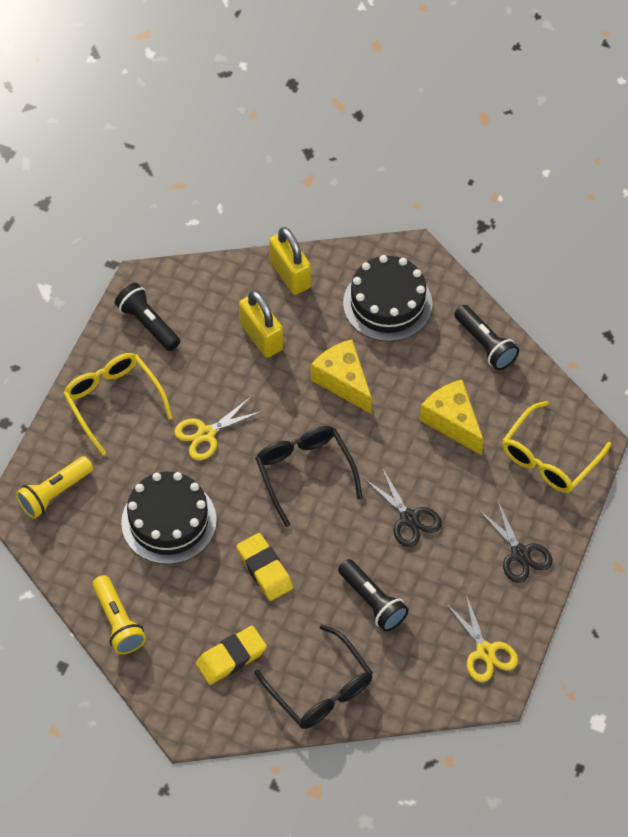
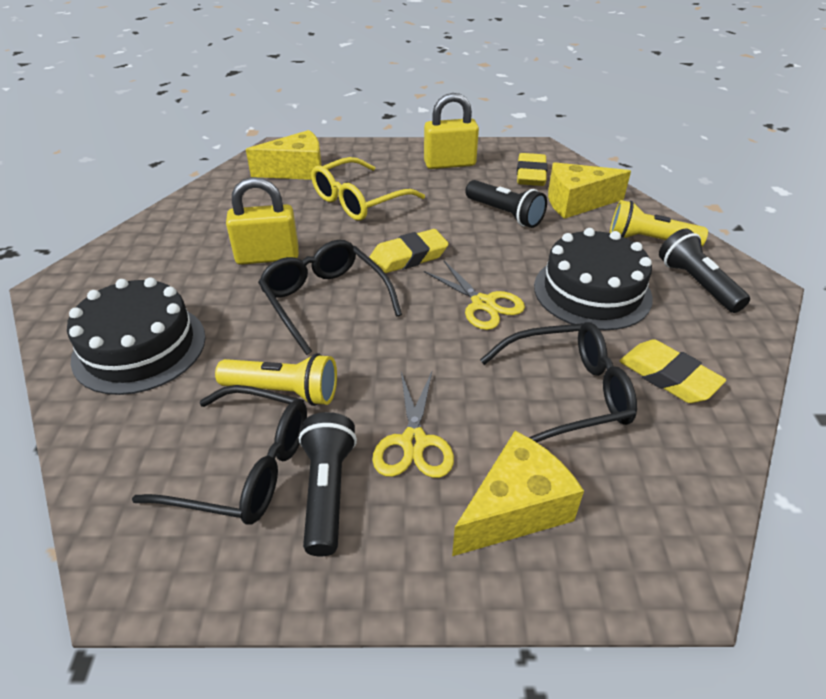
black glasses: 2 -> 3
black scissors: 2 -> 0
yellow cheese: 2 -> 3
yellow eraser: 2 -> 3
yellow glasses: 2 -> 1

